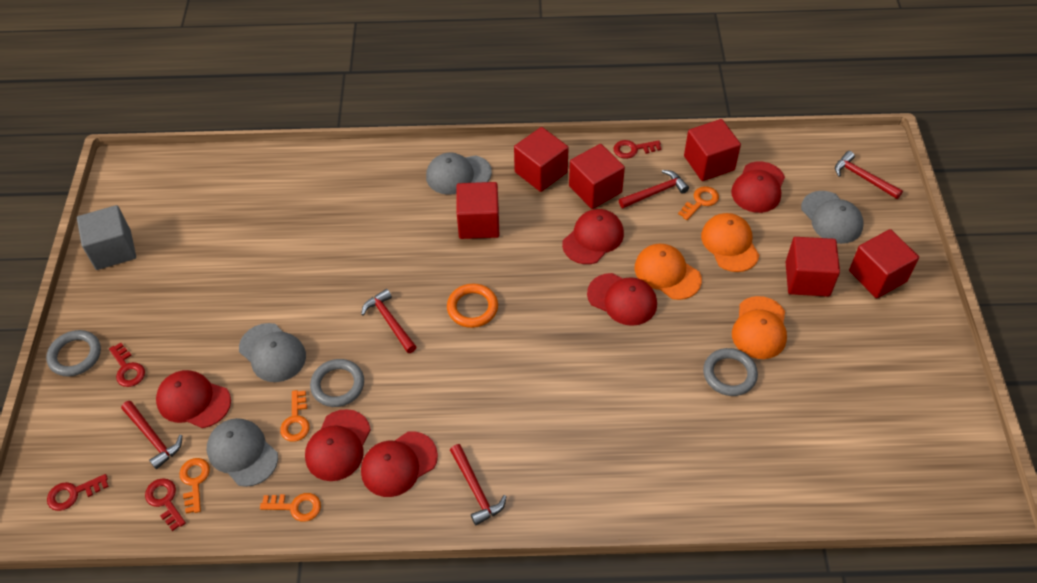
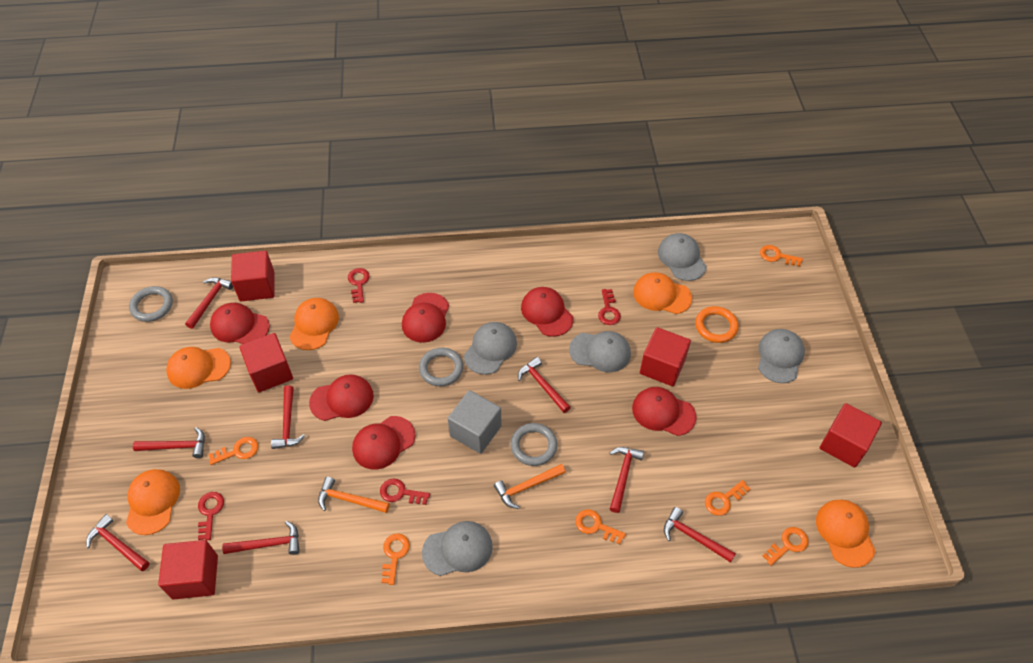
grey cap: 4 -> 5
orange cap: 3 -> 5
orange hammer: 0 -> 2
orange key: 4 -> 6
red cube: 6 -> 5
red hammer: 5 -> 8

